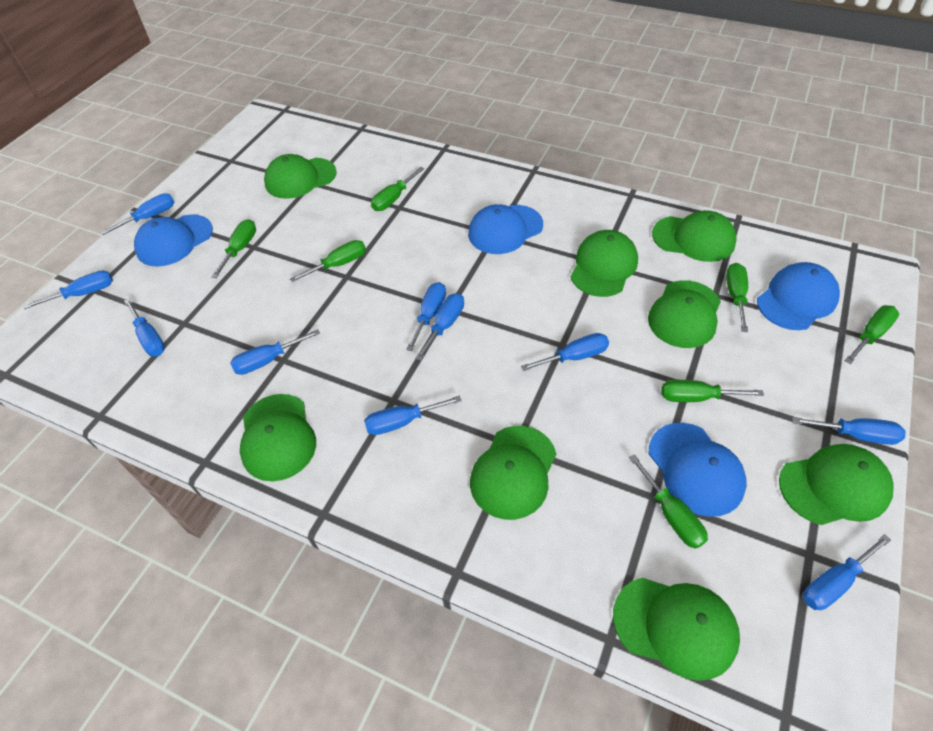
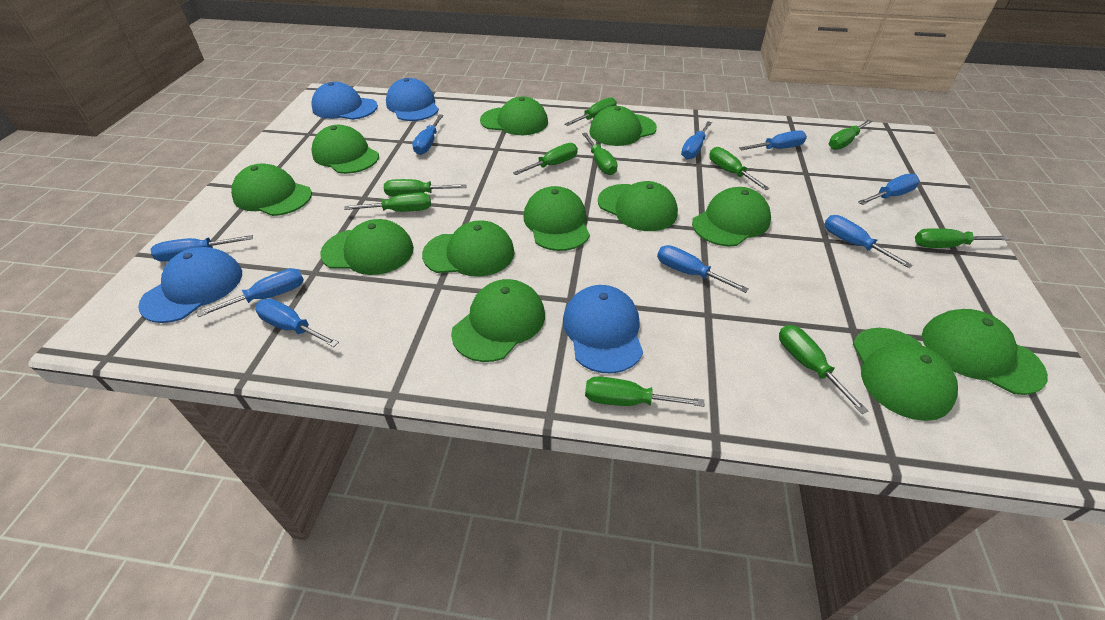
blue screwdriver: 10 -> 9
green cap: 8 -> 12
green screwdriver: 7 -> 10

